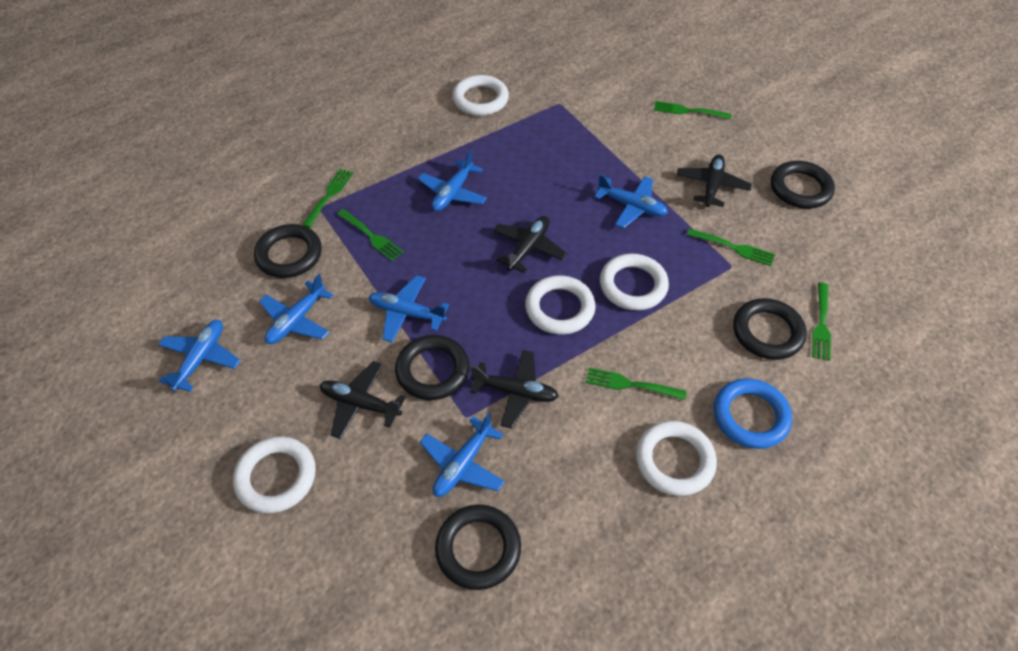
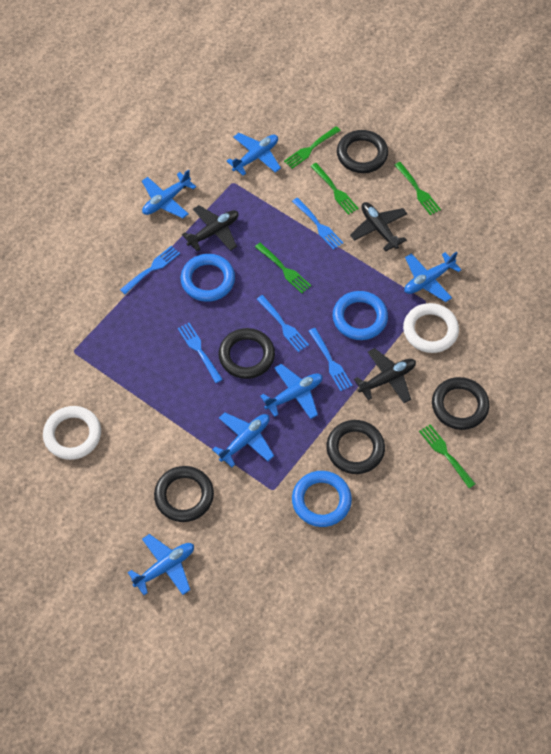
black plane: 4 -> 3
blue fork: 0 -> 5
blue ring: 1 -> 3
green fork: 6 -> 5
white ring: 5 -> 2

